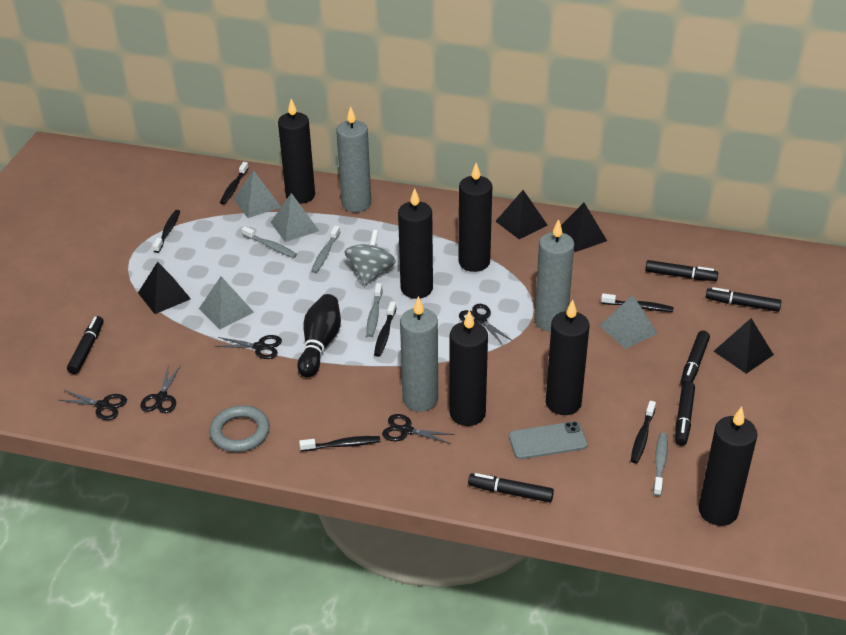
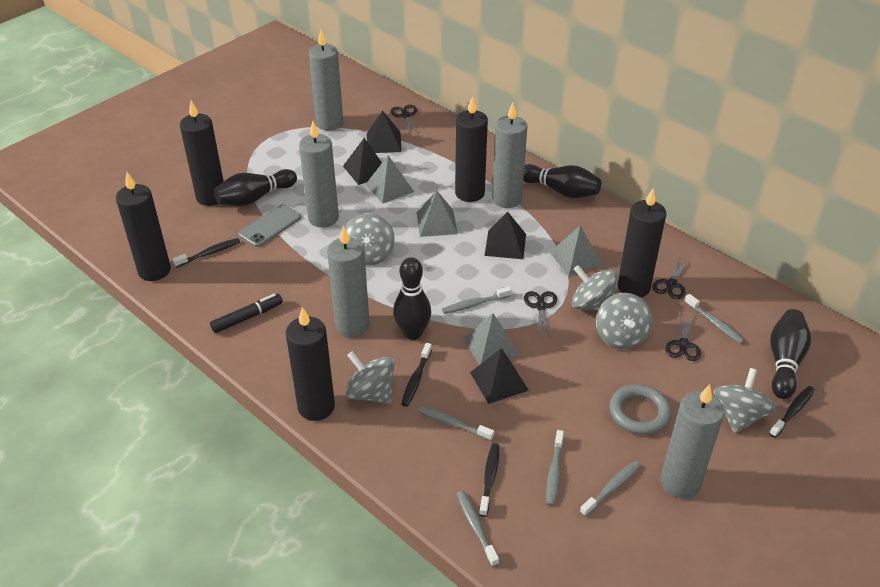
black bowling pin: 1 -> 4
black candle: 6 -> 5
black marker: 6 -> 1
black scissors: 5 -> 4
black toothbrush: 6 -> 4
grey candle: 3 -> 5
grey spinning top: 1 -> 5
grey toothbrush: 4 -> 6

